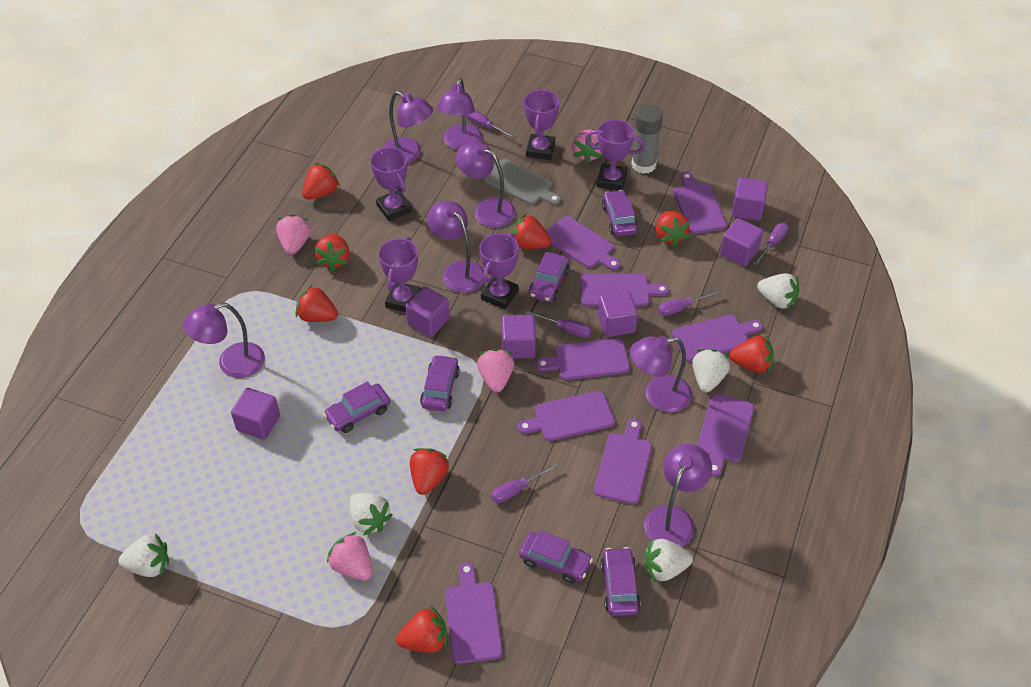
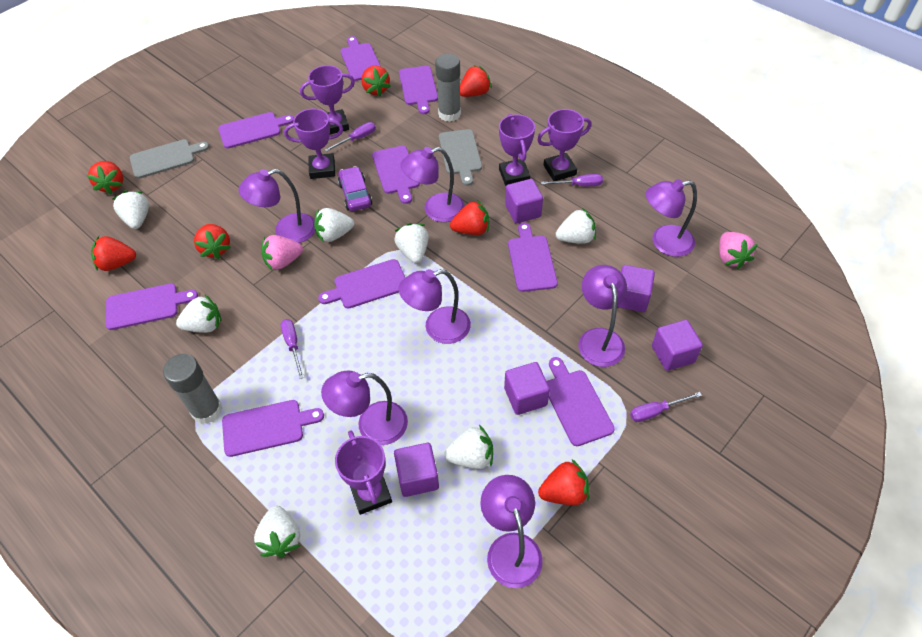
grey cutting board: 1 -> 2
grey glue stick: 1 -> 2
pink strawberry: 4 -> 2
purple car: 6 -> 1
purple cube: 6 -> 5
purple screwdriver: 5 -> 4
red strawberry: 8 -> 7
white strawberry: 5 -> 7

